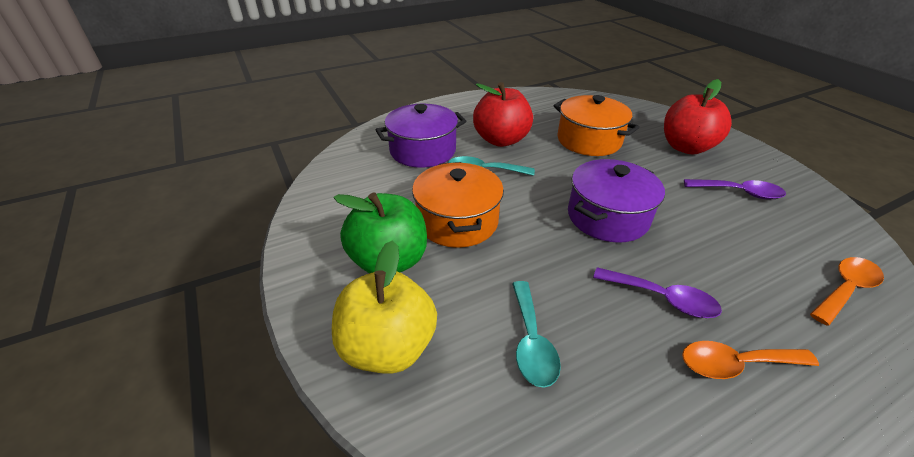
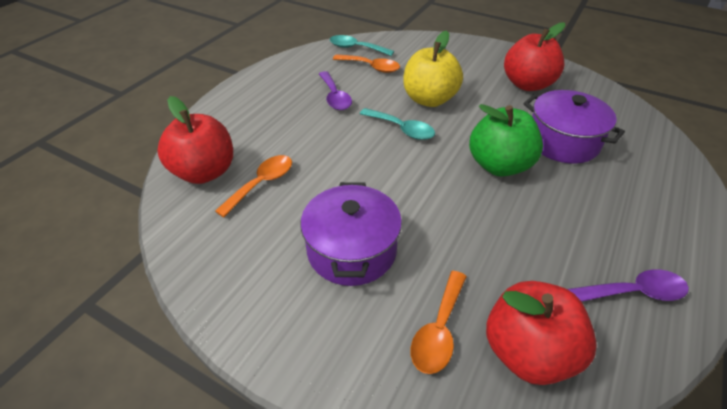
orange pot: 2 -> 0
orange spoon: 2 -> 3
red apple: 2 -> 3

